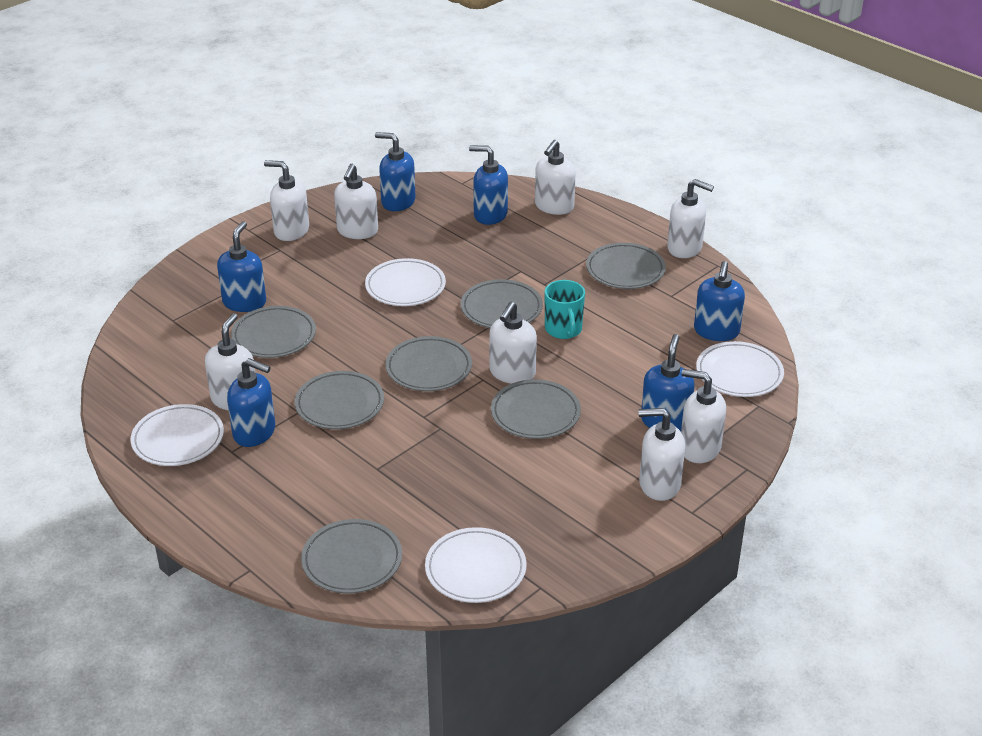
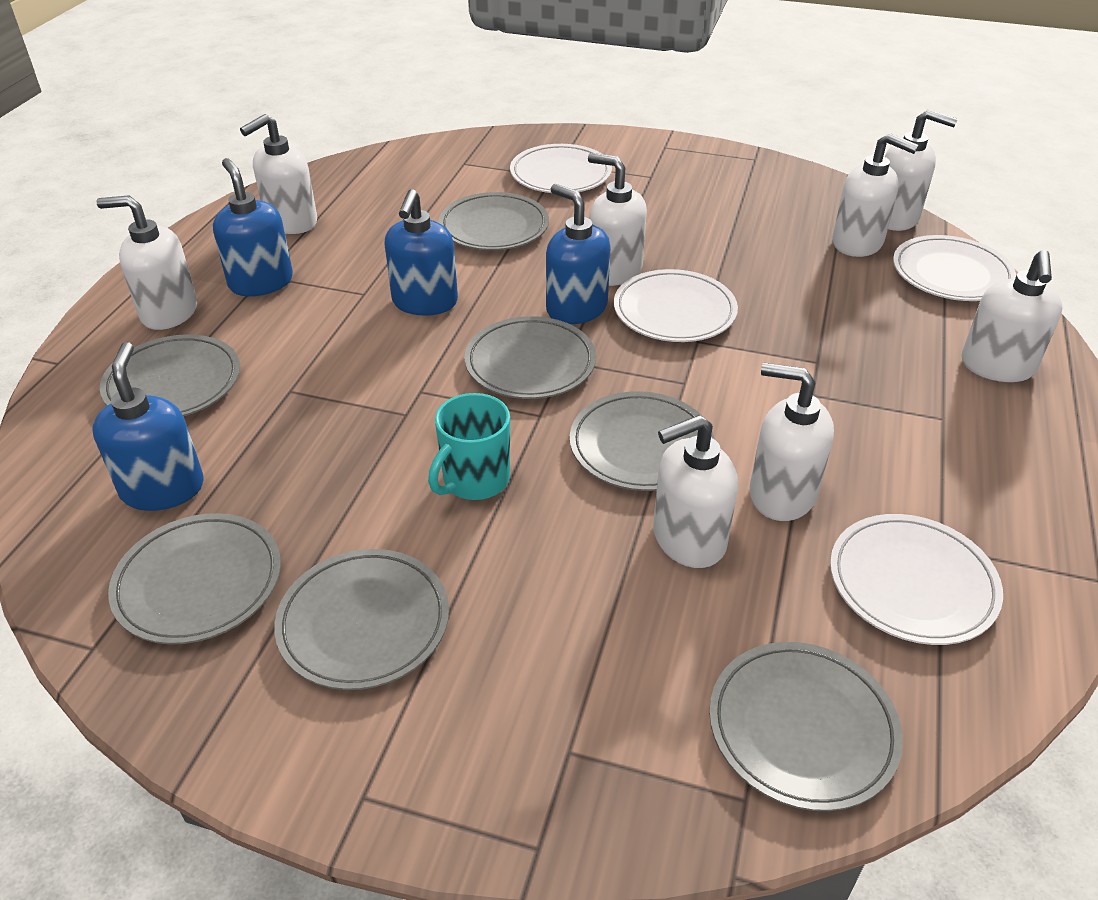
blue soap dispenser: 6 -> 4

